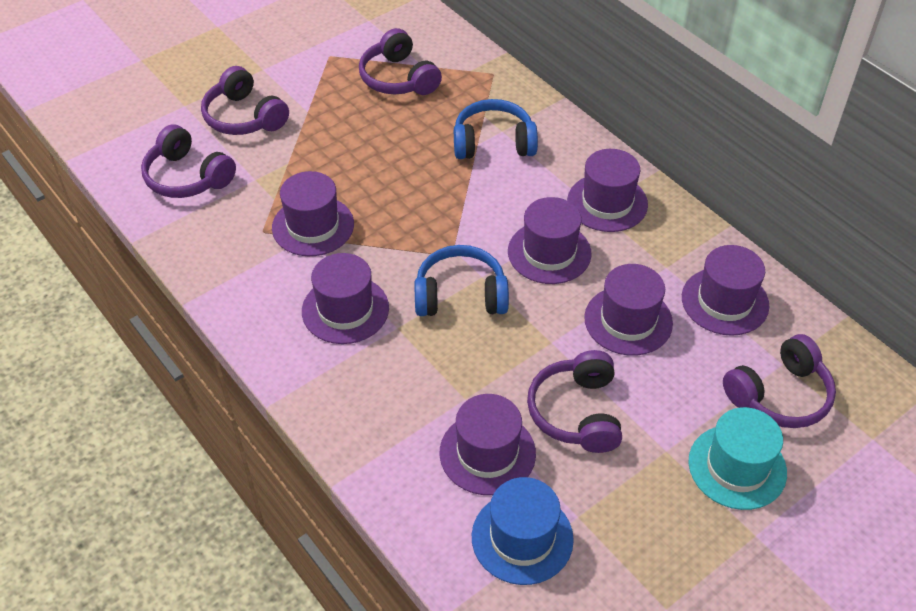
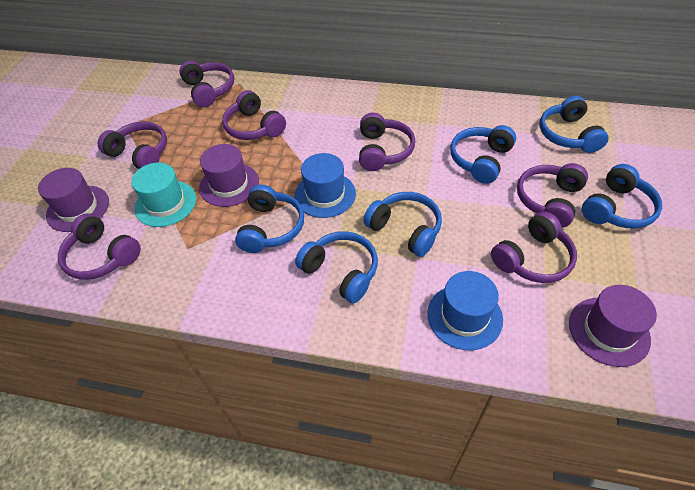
blue hat: 1 -> 2
blue headphones: 2 -> 6
purple hat: 7 -> 3
purple headphones: 5 -> 7

